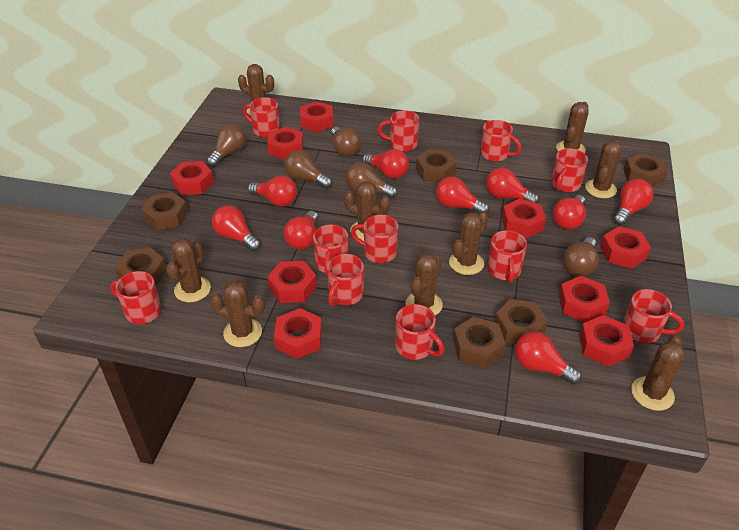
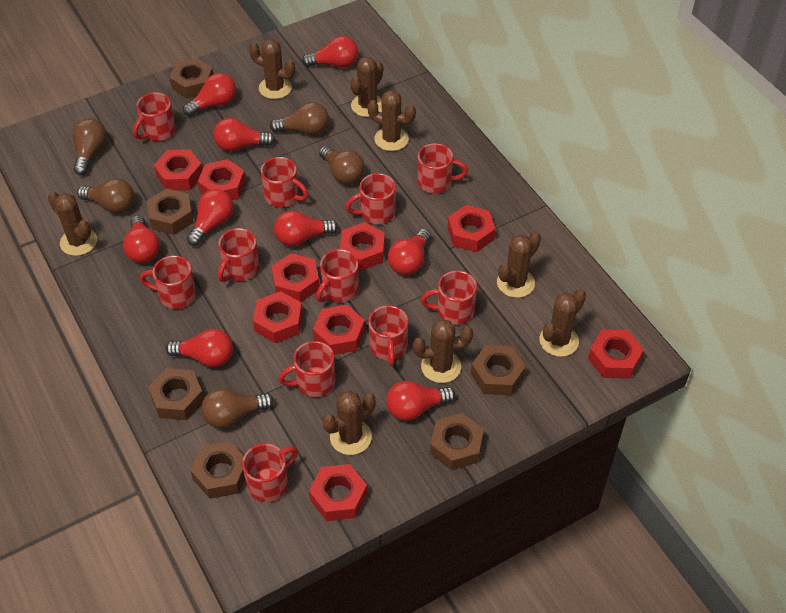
brown cactus: 9 -> 8

